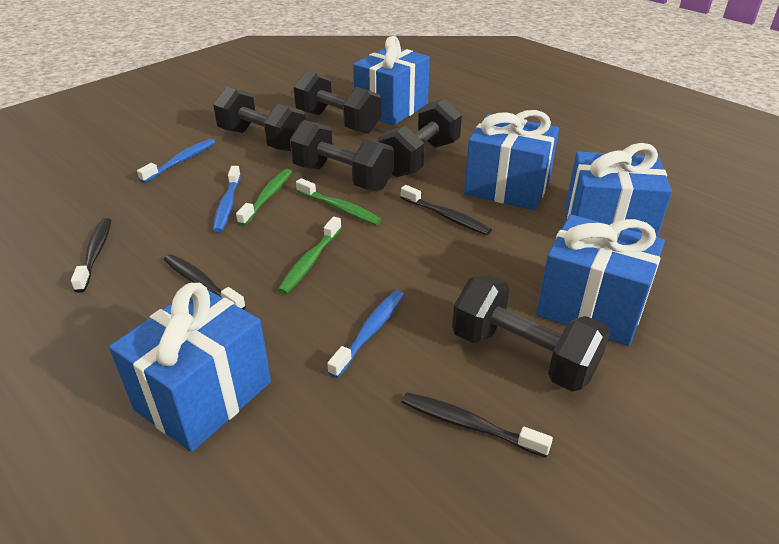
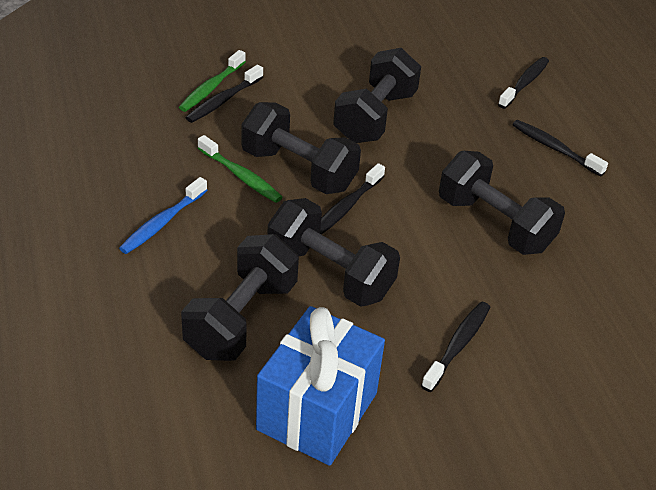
black toothbrush: 4 -> 5
blue gift: 5 -> 1
blue toothbrush: 3 -> 1
green toothbrush: 3 -> 2

